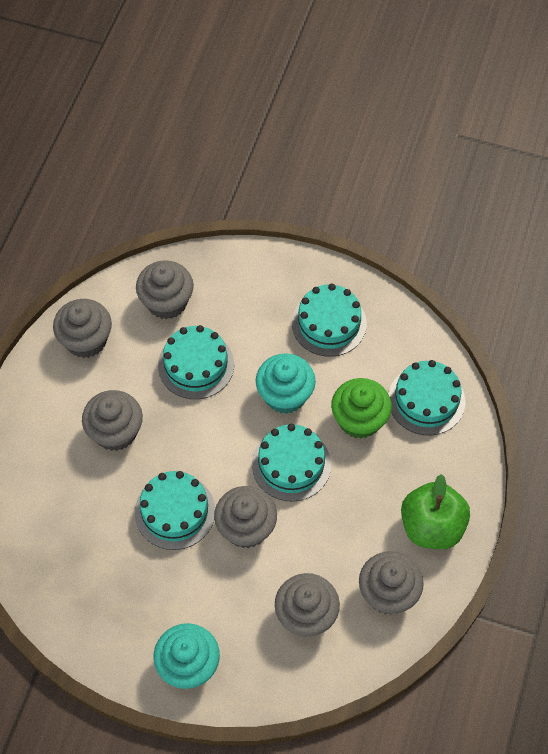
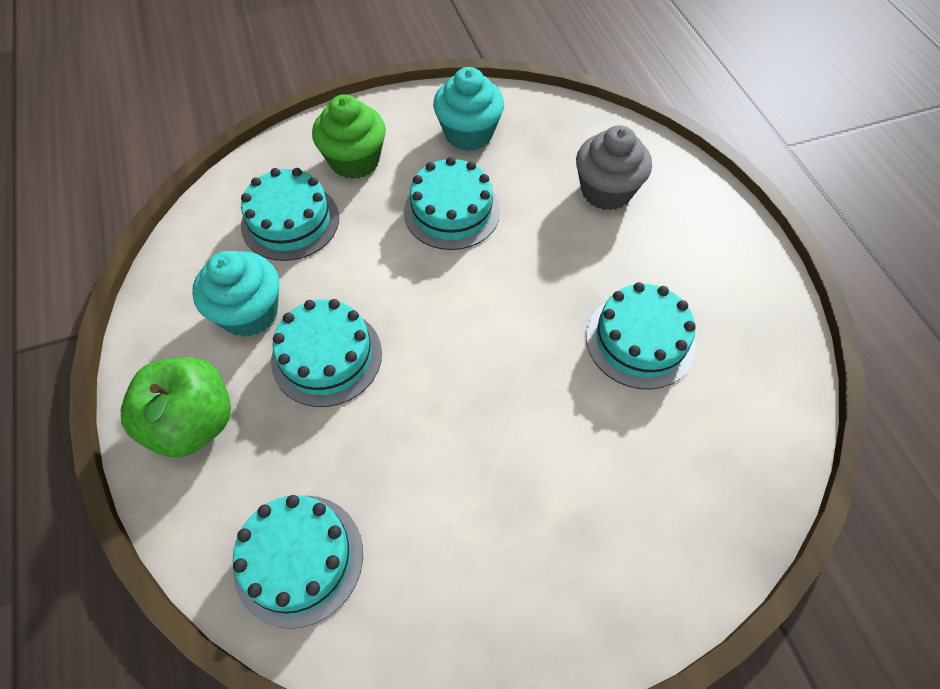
grey cupcake: 6 -> 1

